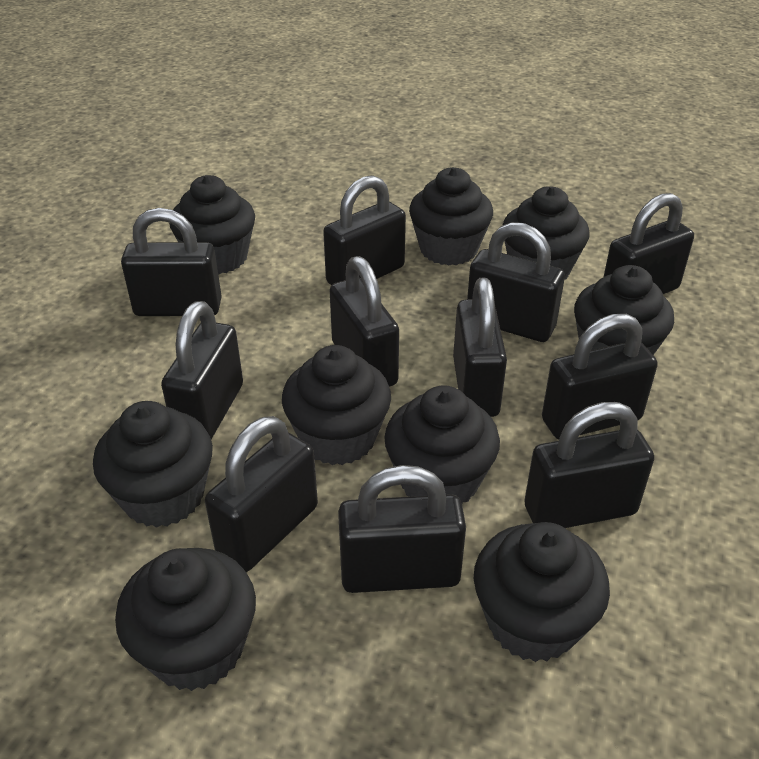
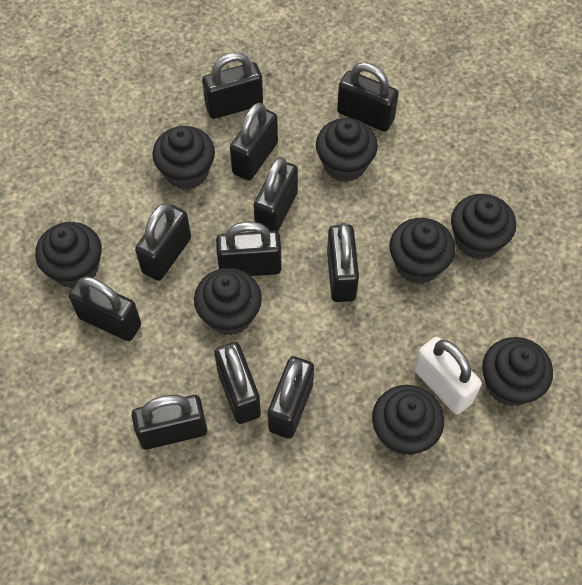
black cupcake: 9 -> 8
white padlock: 0 -> 1

